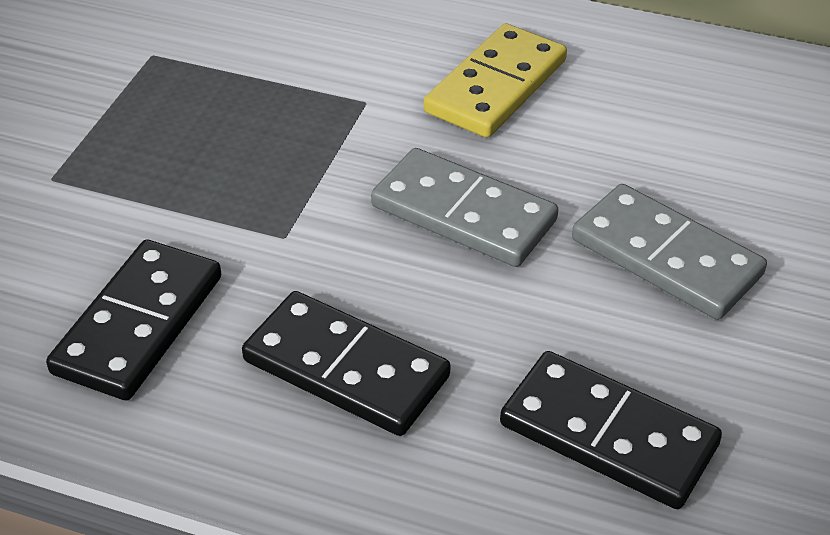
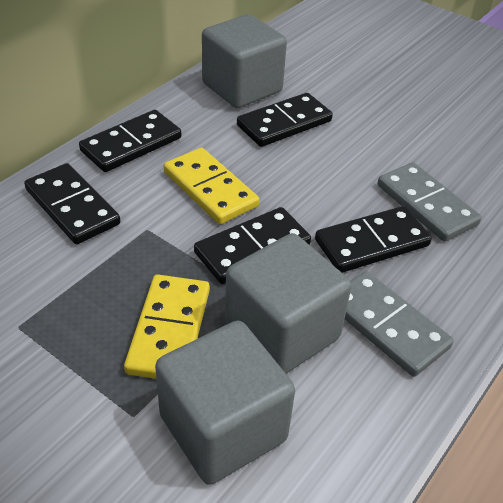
black domino: 3 -> 5
grey cube: 0 -> 3
yellow domino: 1 -> 2

